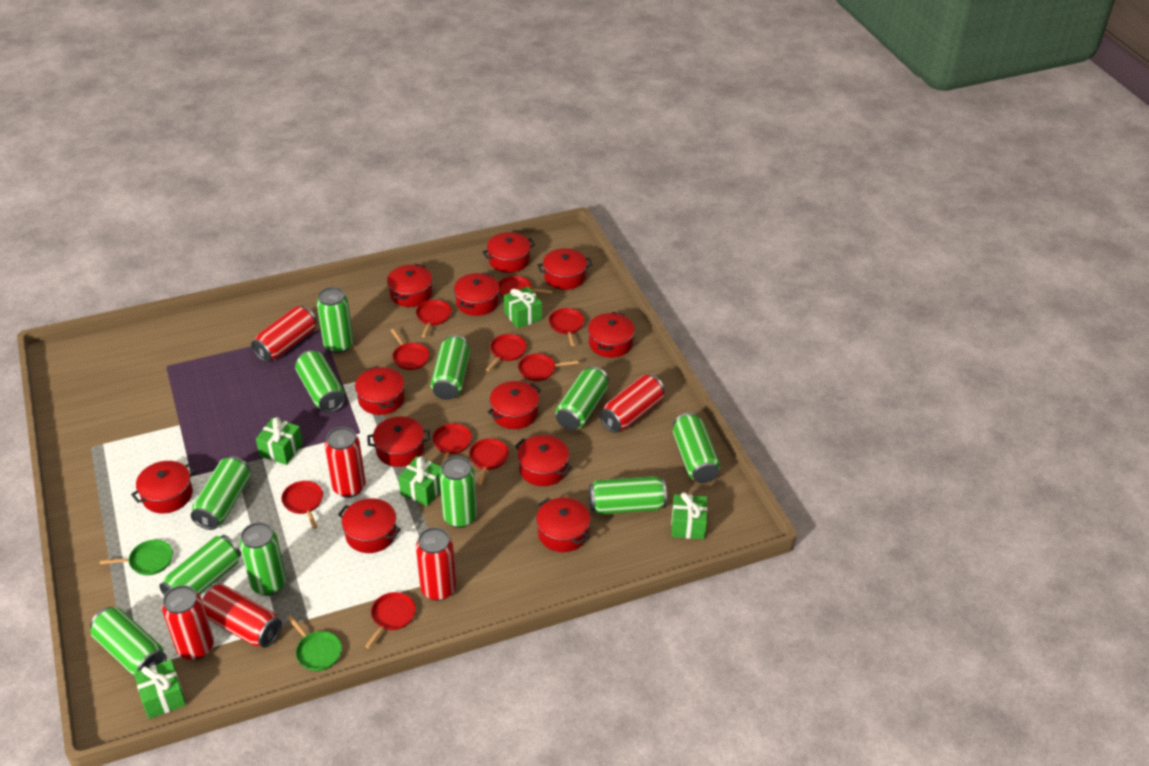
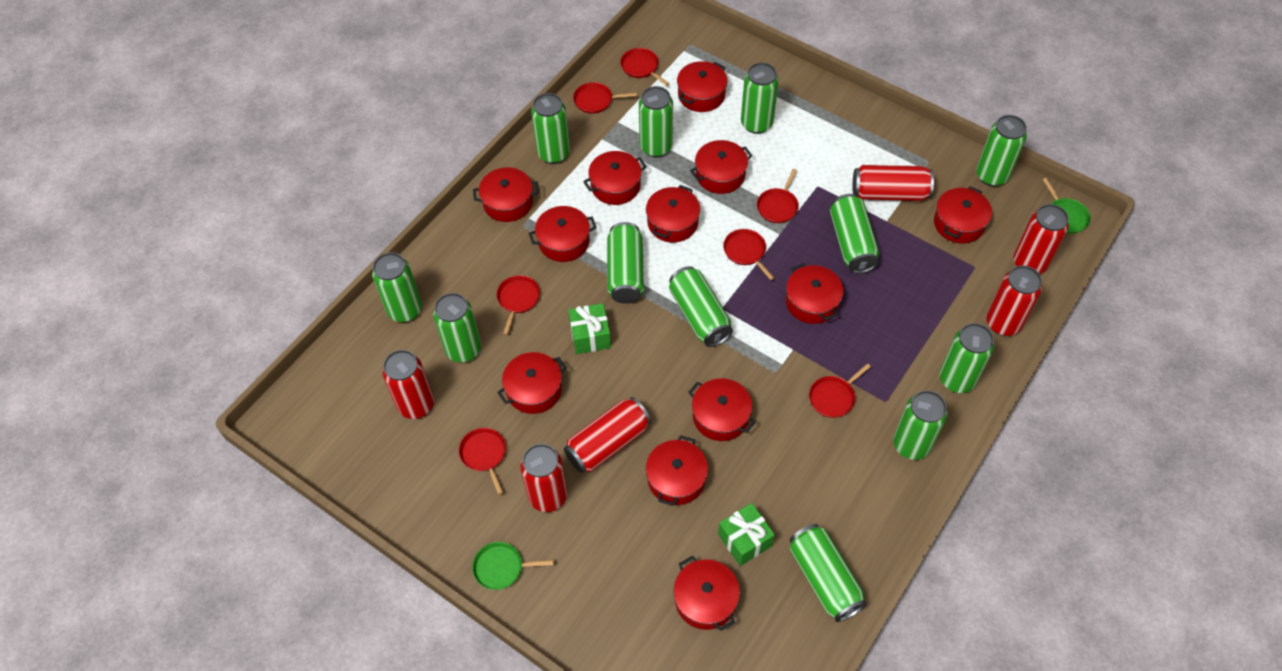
green can: 11 -> 12
green gift: 5 -> 2
red pan: 10 -> 7

